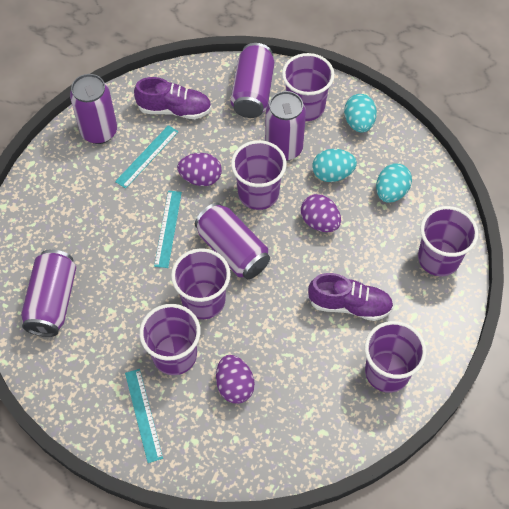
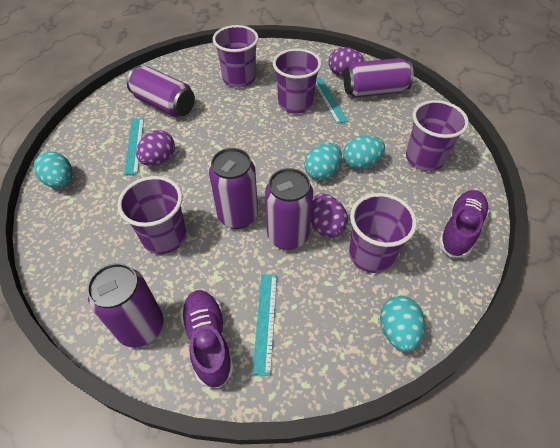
purple cup: 6 -> 5
turquoise egg: 3 -> 4

